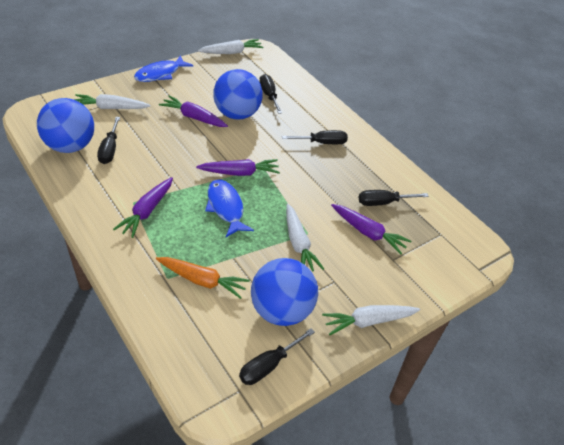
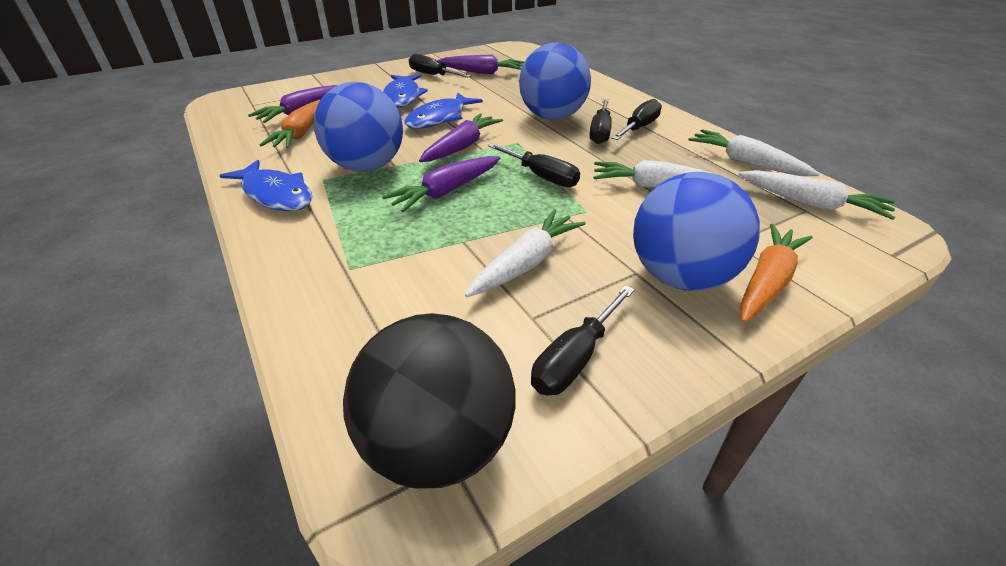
black ball: 0 -> 1
blue fish: 2 -> 3
orange carrot: 1 -> 2

